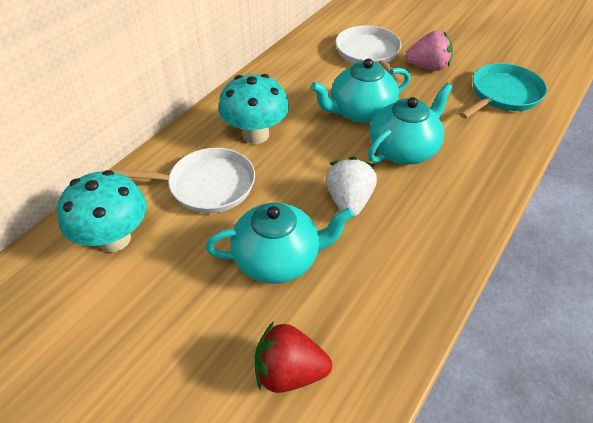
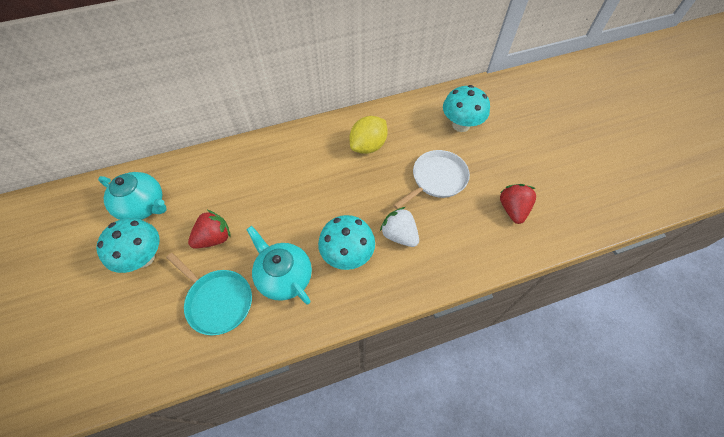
pink strawberry: 1 -> 0
red strawberry: 1 -> 2
turquoise mushroom: 2 -> 3
turquoise teapot: 3 -> 2
white pan: 2 -> 1
yellow lemon: 0 -> 1

